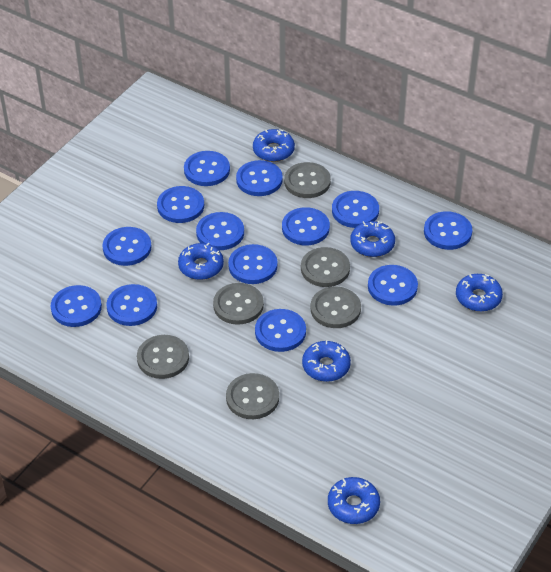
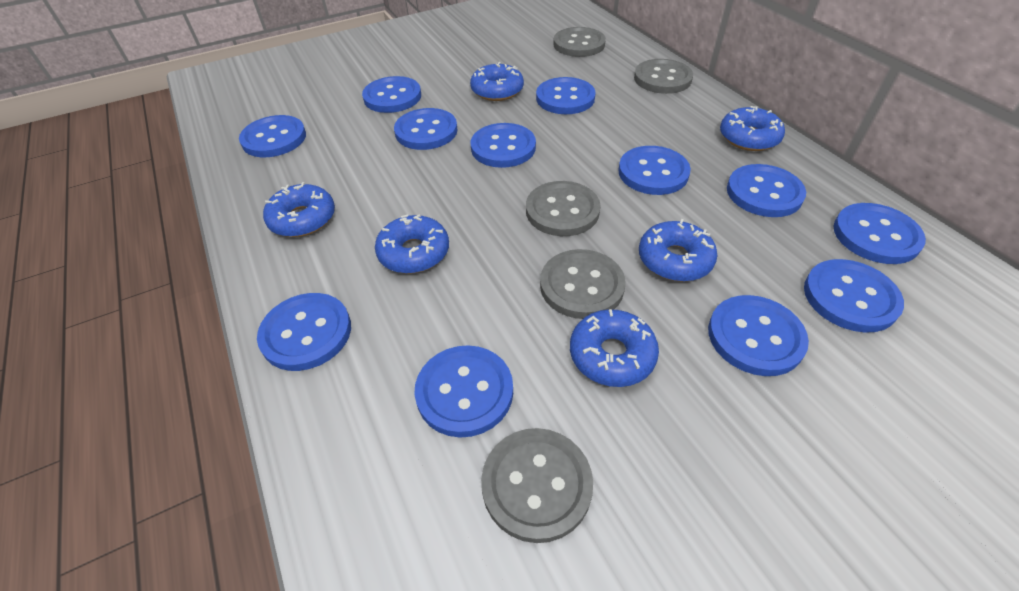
blue button: 13 -> 12
grey button: 6 -> 5

